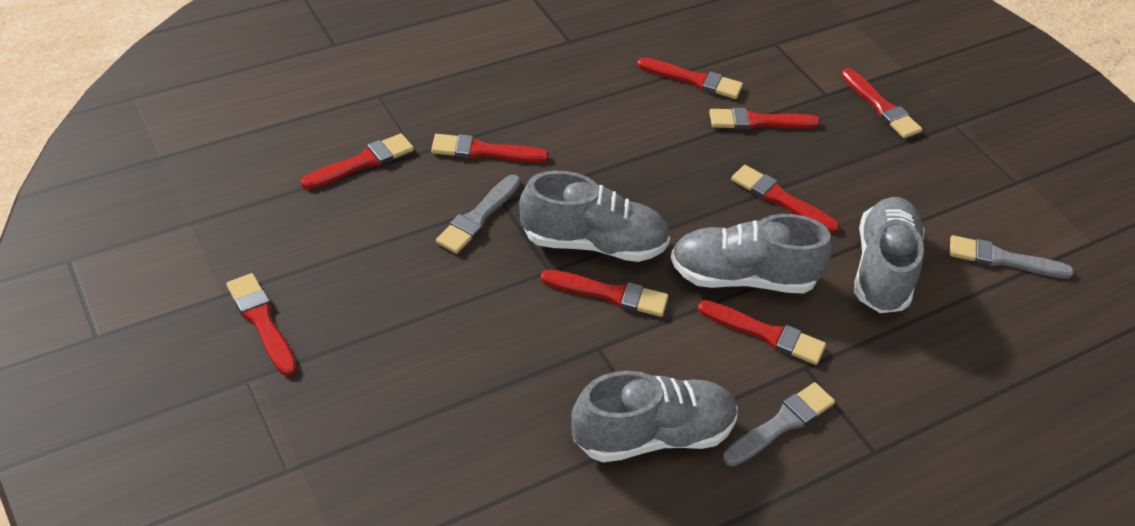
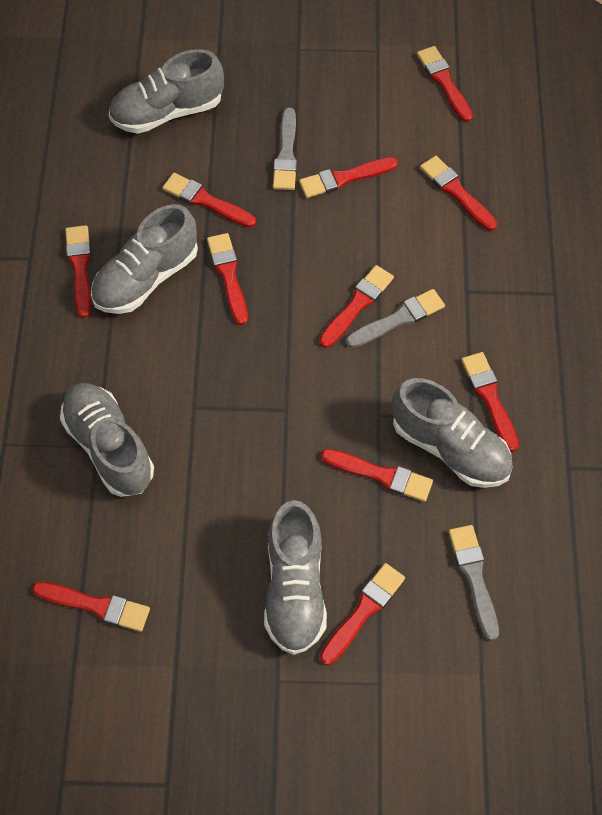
grey shoe: 4 -> 5
red brush: 9 -> 11

